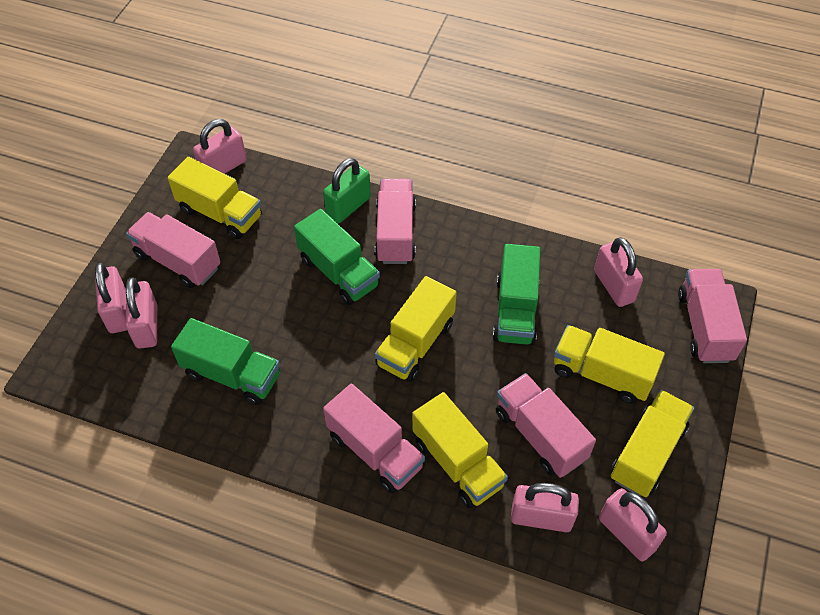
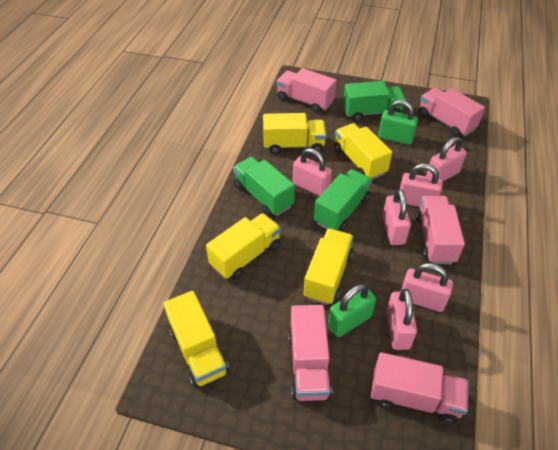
green padlock: 1 -> 2

